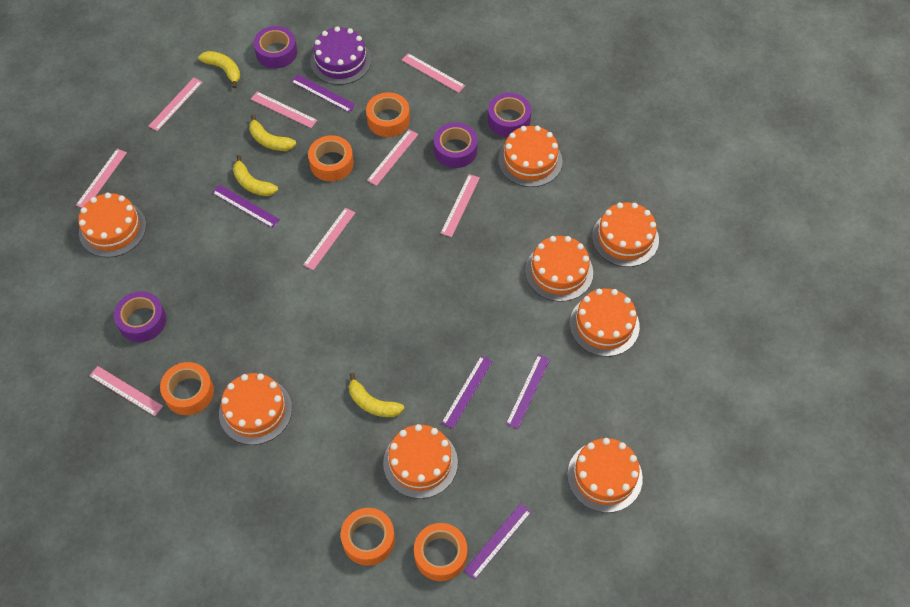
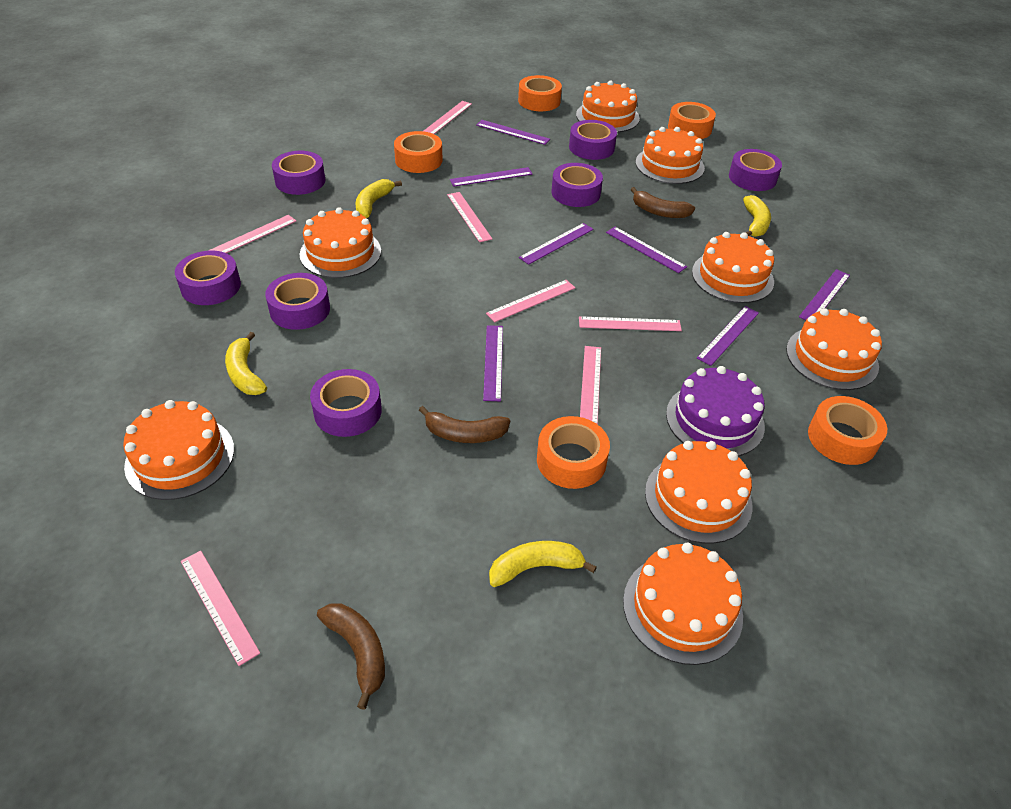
brown banana: 0 -> 3
pink ruler: 8 -> 7
purple ruler: 5 -> 7
purple tape: 4 -> 7

